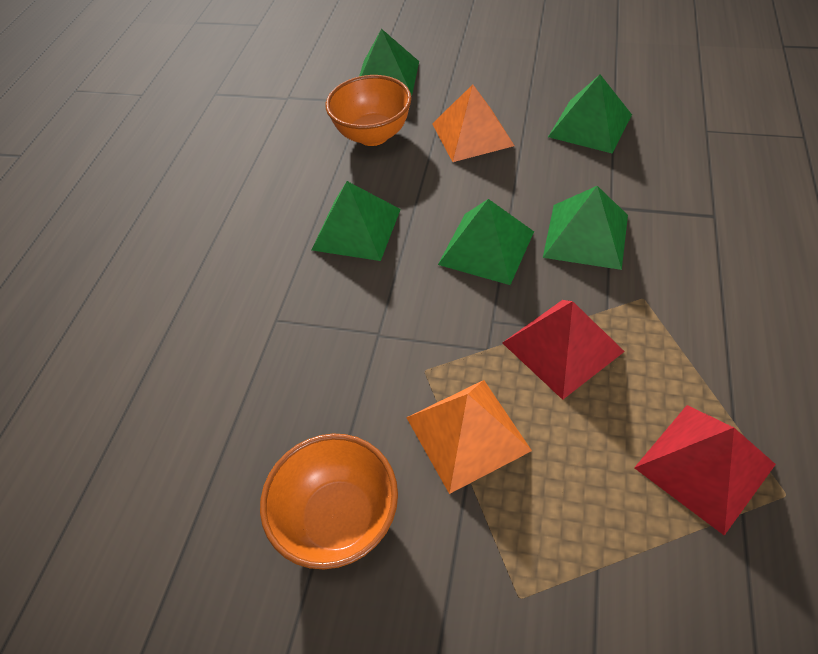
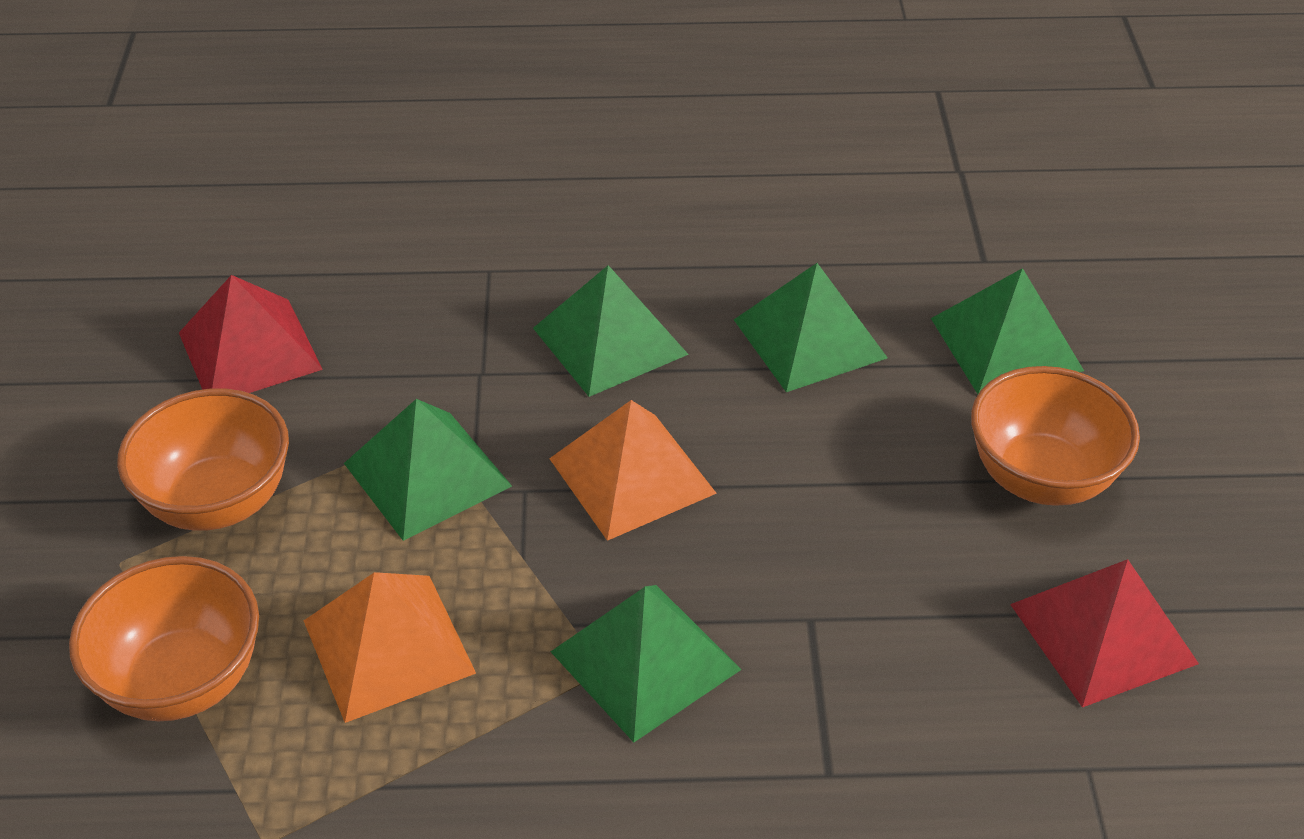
orange bowl: 2 -> 3

